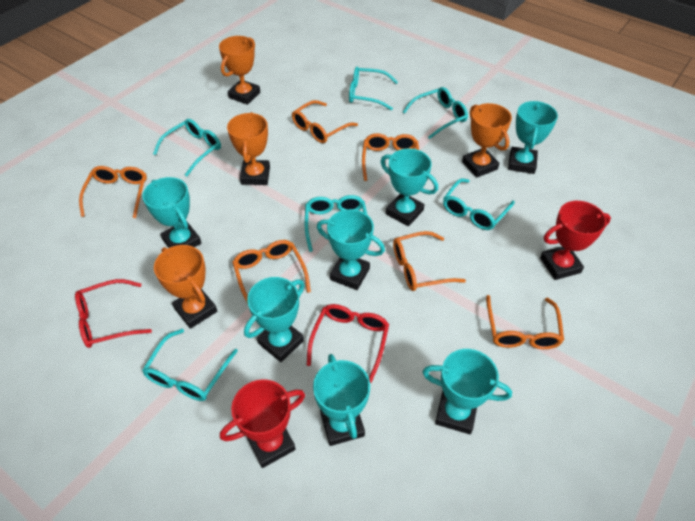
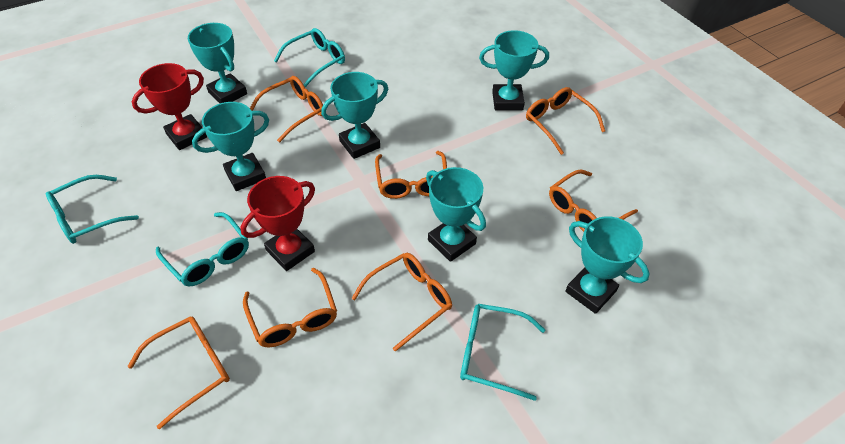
orange glasses: 6 -> 7
orange trophy: 4 -> 0
red glasses: 2 -> 0
turquoise glasses: 6 -> 4
turquoise trophy: 7 -> 6

